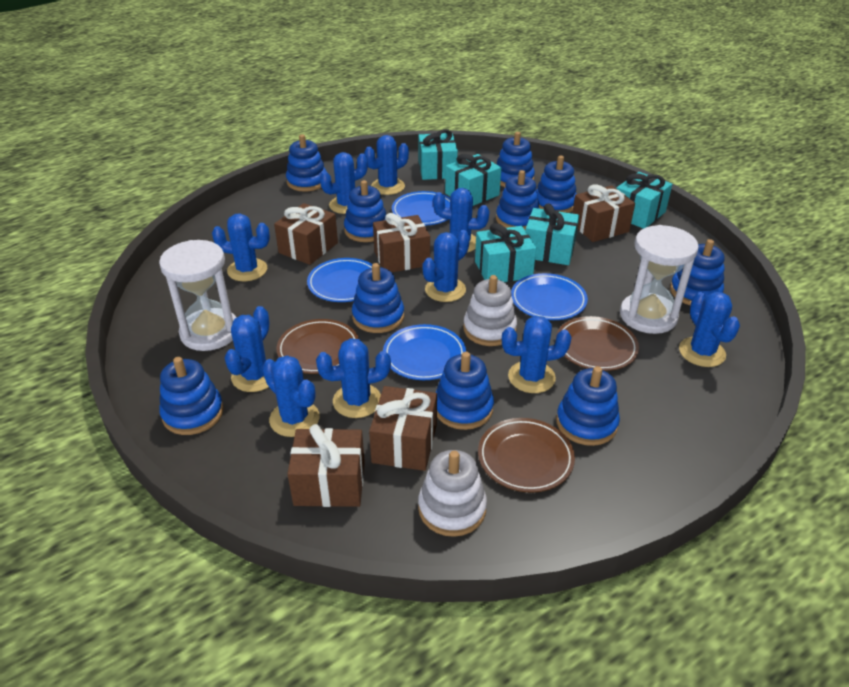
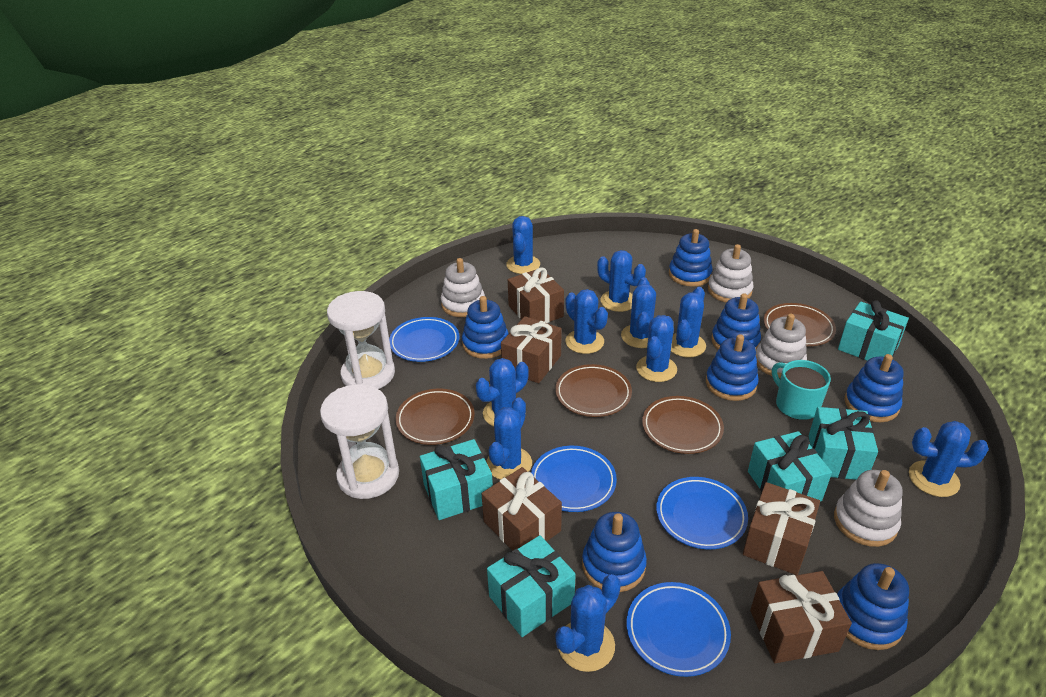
blue stacking toy: 10 -> 7
brown plate: 3 -> 4
turquoise mug: 0 -> 1
white stacking toy: 2 -> 4

